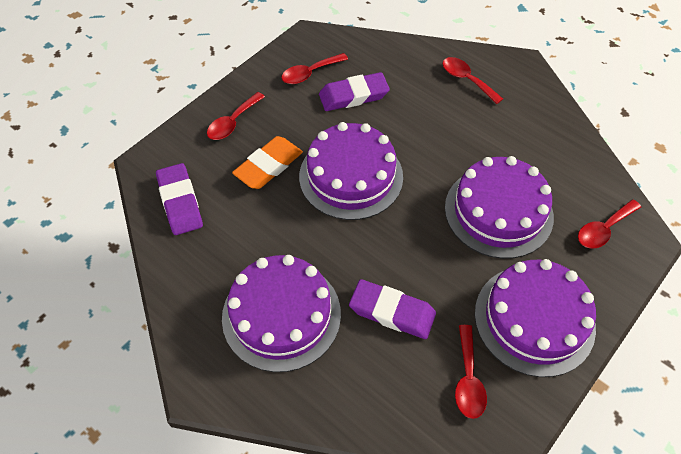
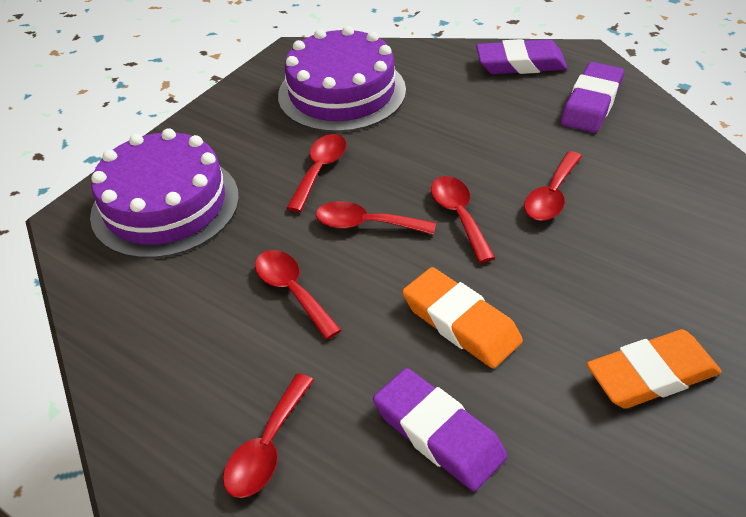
orange eraser: 1 -> 2
purple cake: 4 -> 2
red spoon: 5 -> 6

